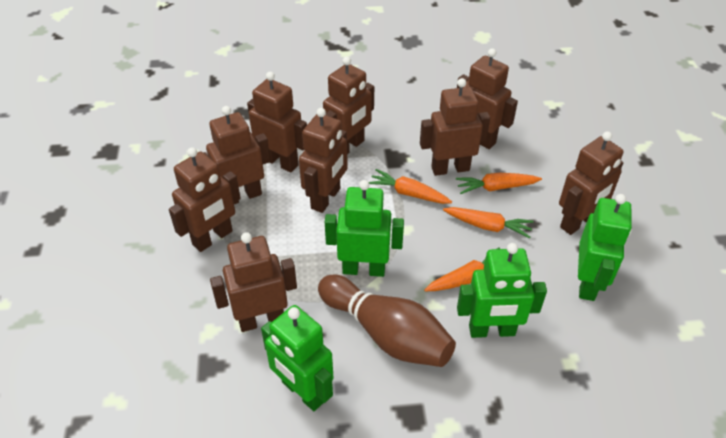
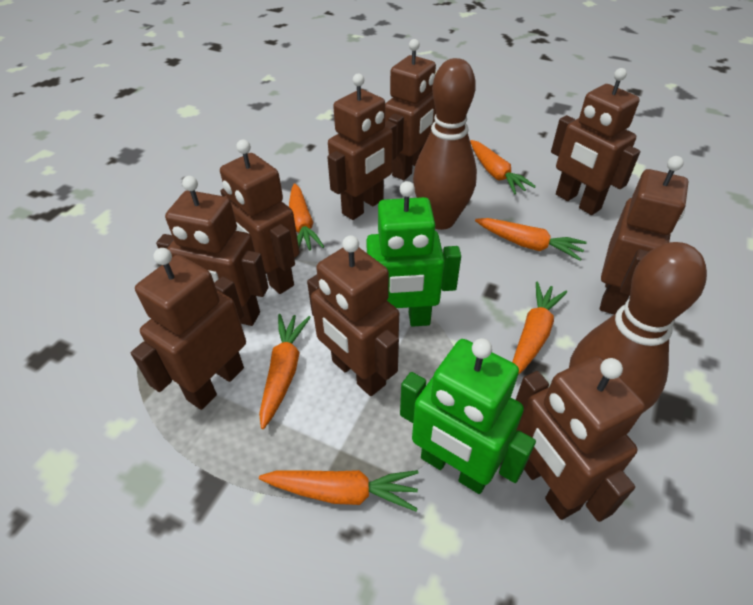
brown bowling pin: 1 -> 2
green robot: 4 -> 2
orange carrot: 4 -> 6

